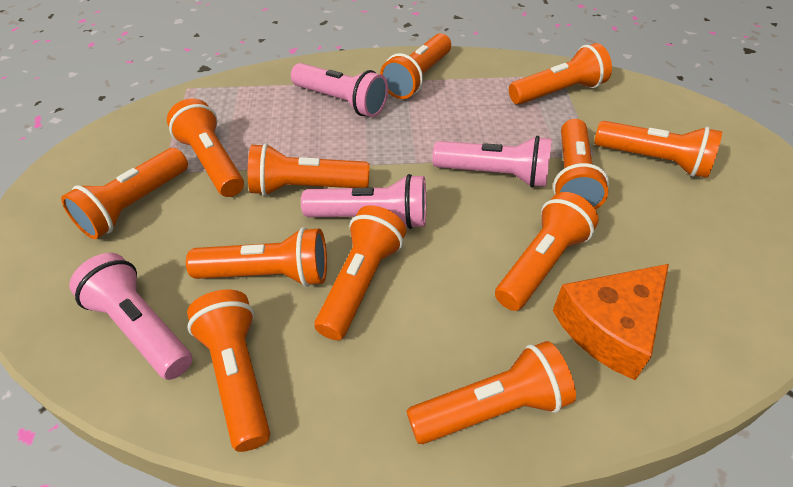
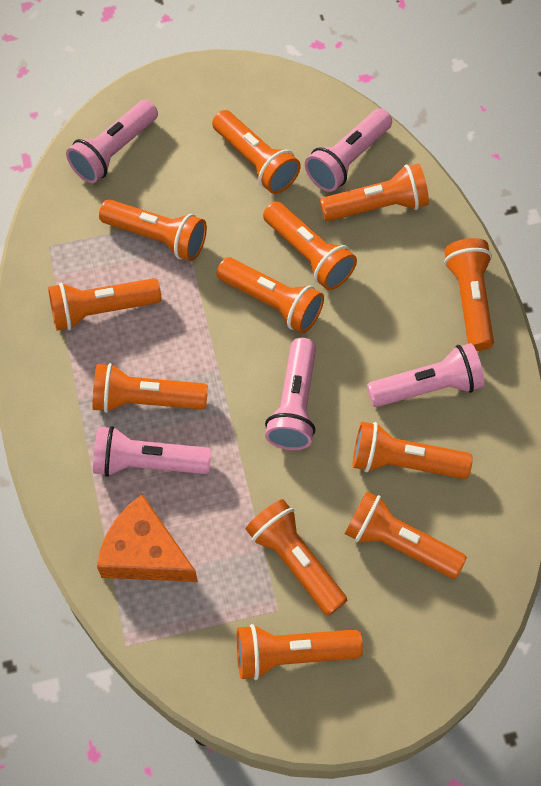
pink flashlight: 4 -> 5

